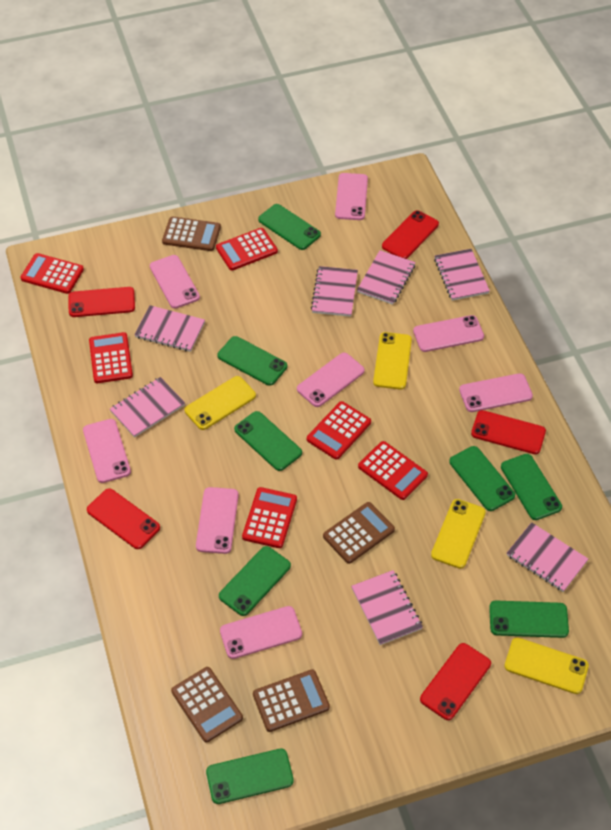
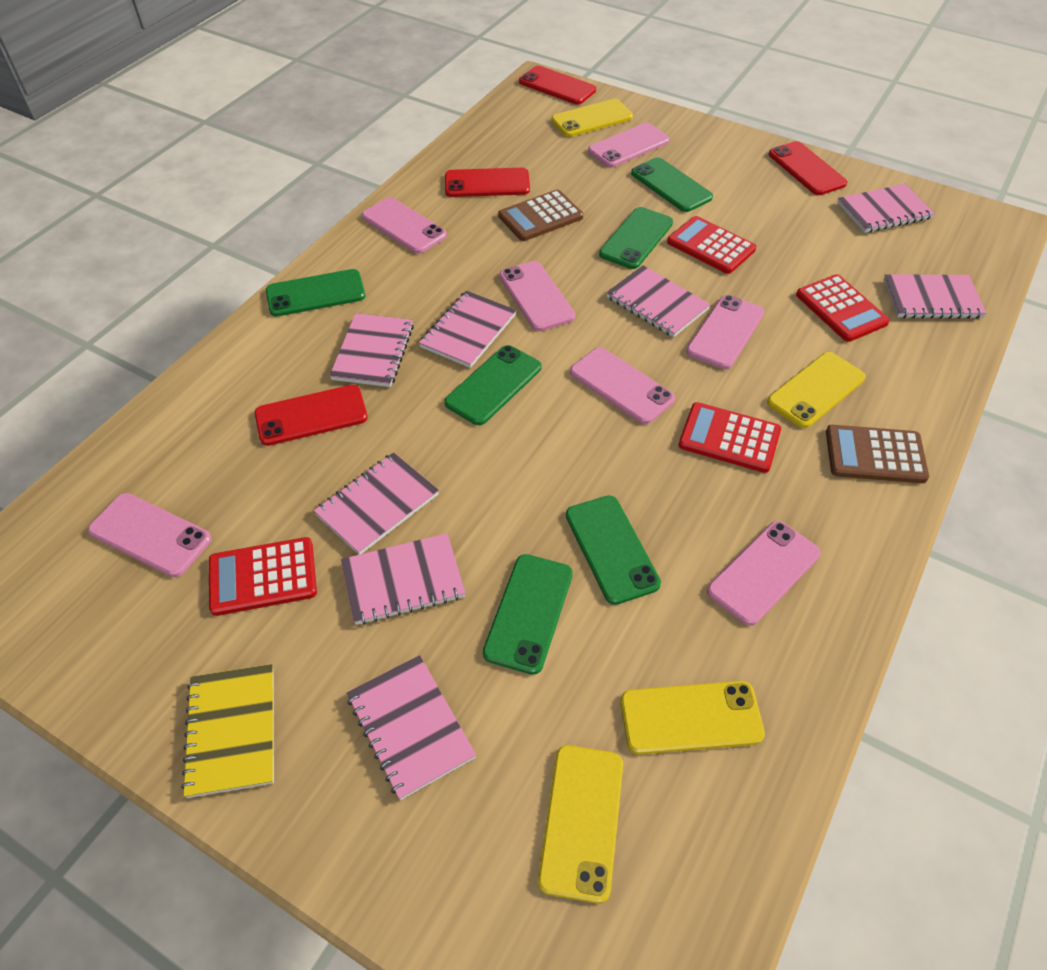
brown calculator: 4 -> 2
green phone: 8 -> 6
pink notebook: 7 -> 8
pink phone: 8 -> 7
red calculator: 6 -> 4
red phone: 5 -> 4
yellow notebook: 0 -> 1

